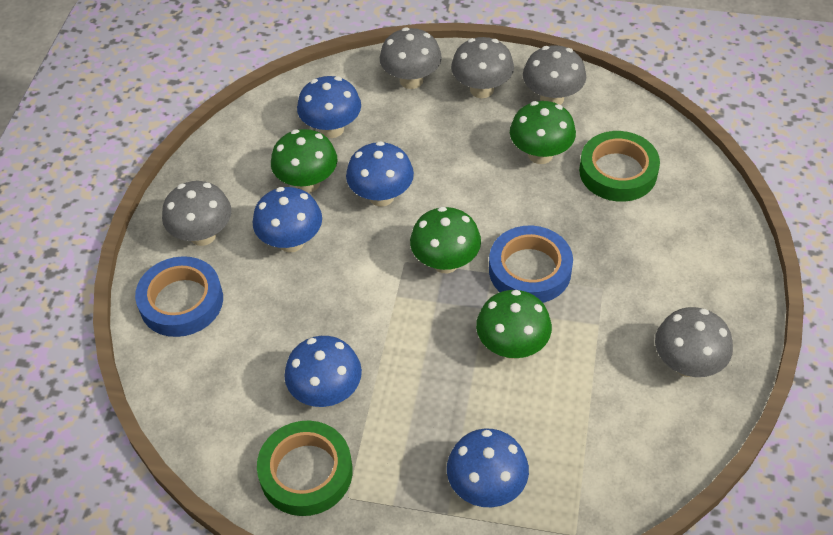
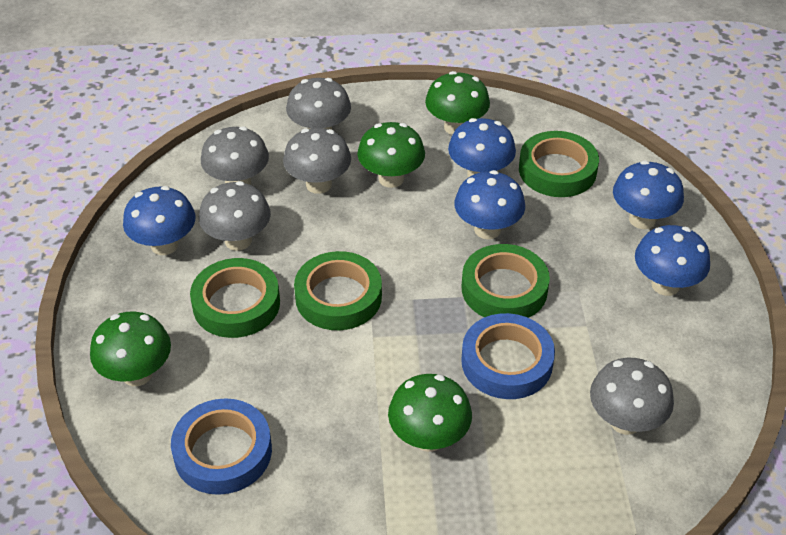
green tape: 2 -> 4

